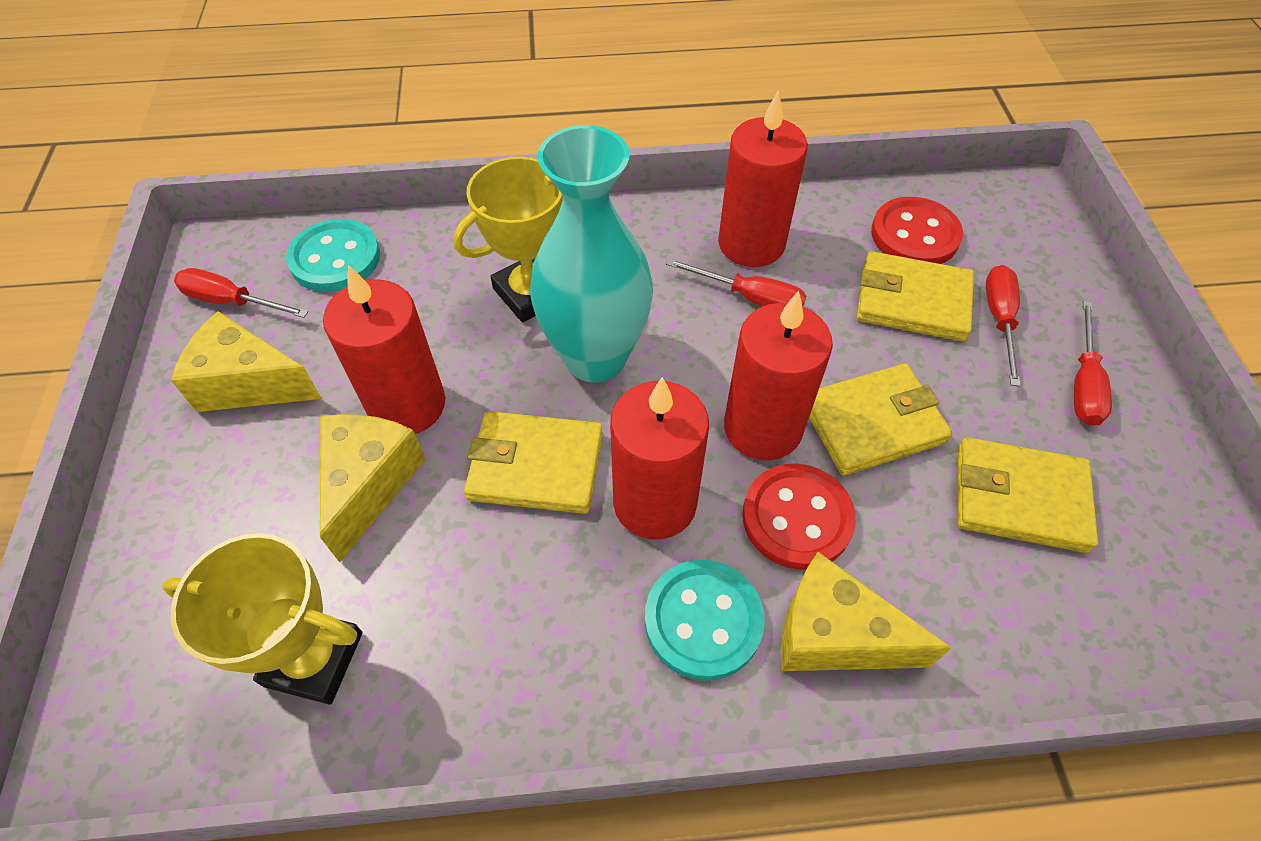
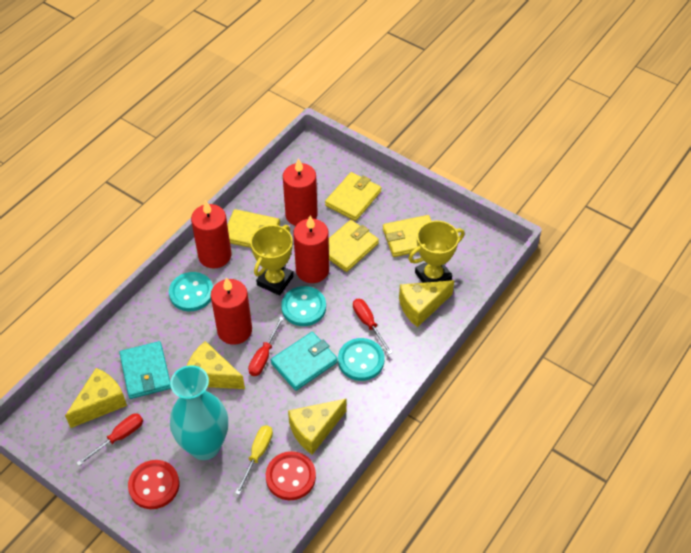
red screwdriver: 4 -> 3
turquoise button: 2 -> 3
turquoise wallet: 0 -> 2
yellow cheese: 3 -> 4
yellow screwdriver: 0 -> 1

